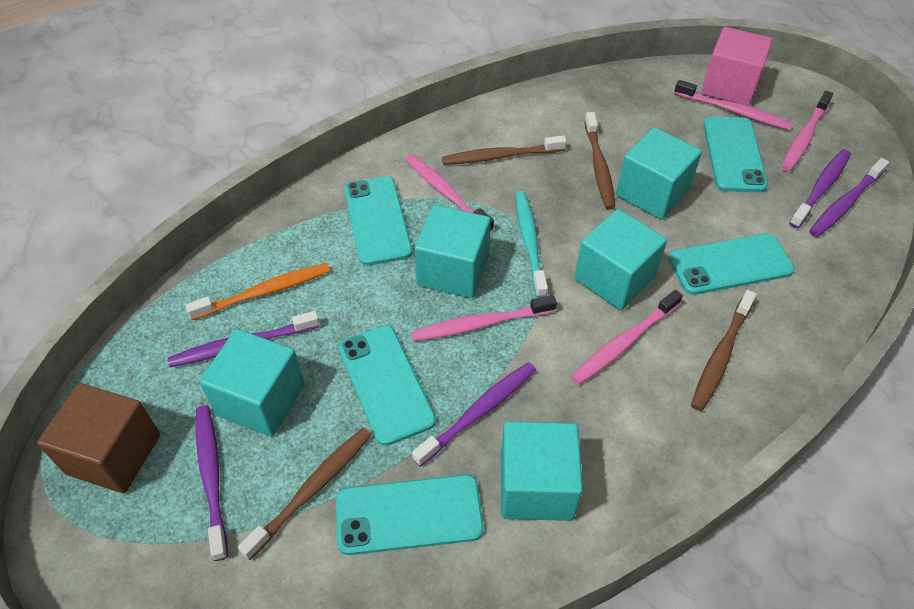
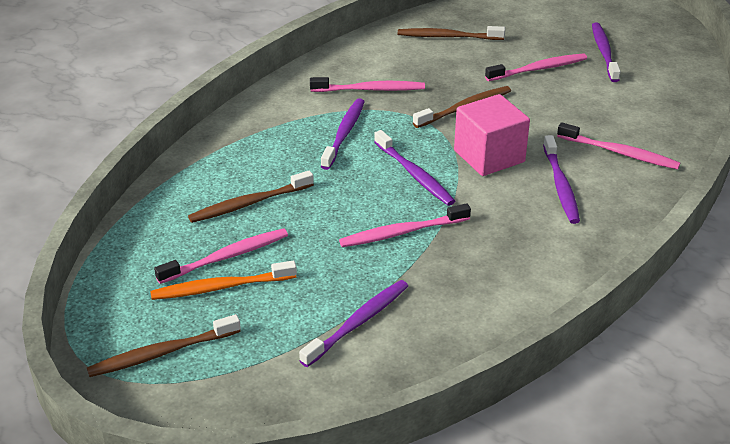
brown cube: 1 -> 0
turquoise cube: 5 -> 0
turquoise phone: 5 -> 0
turquoise toothbrush: 1 -> 0

